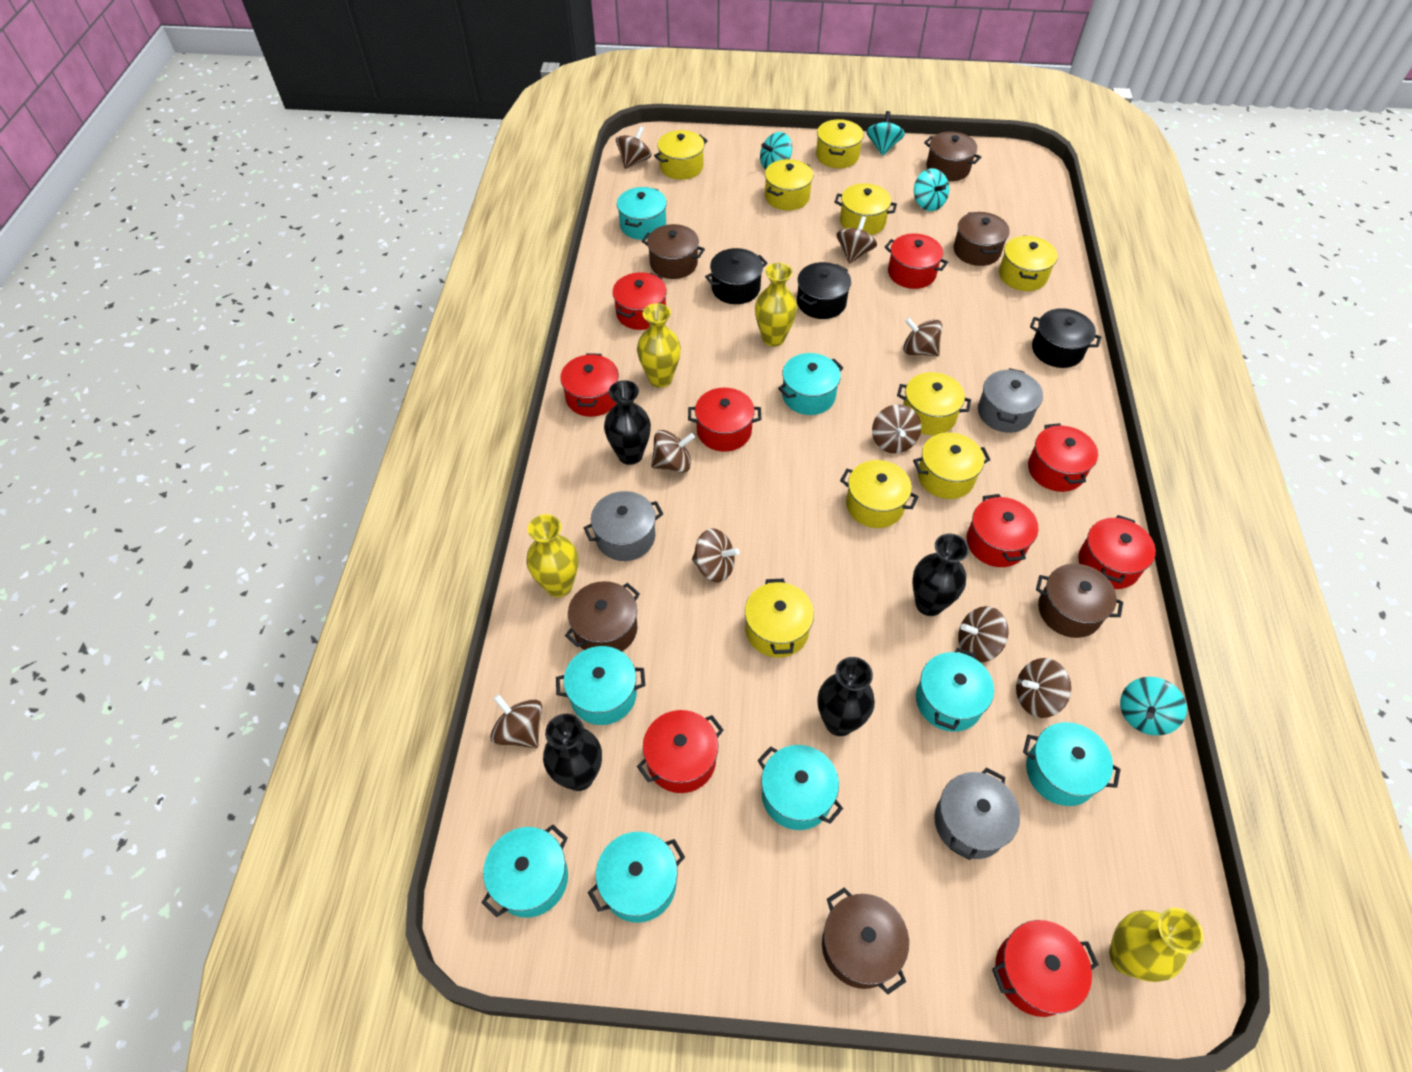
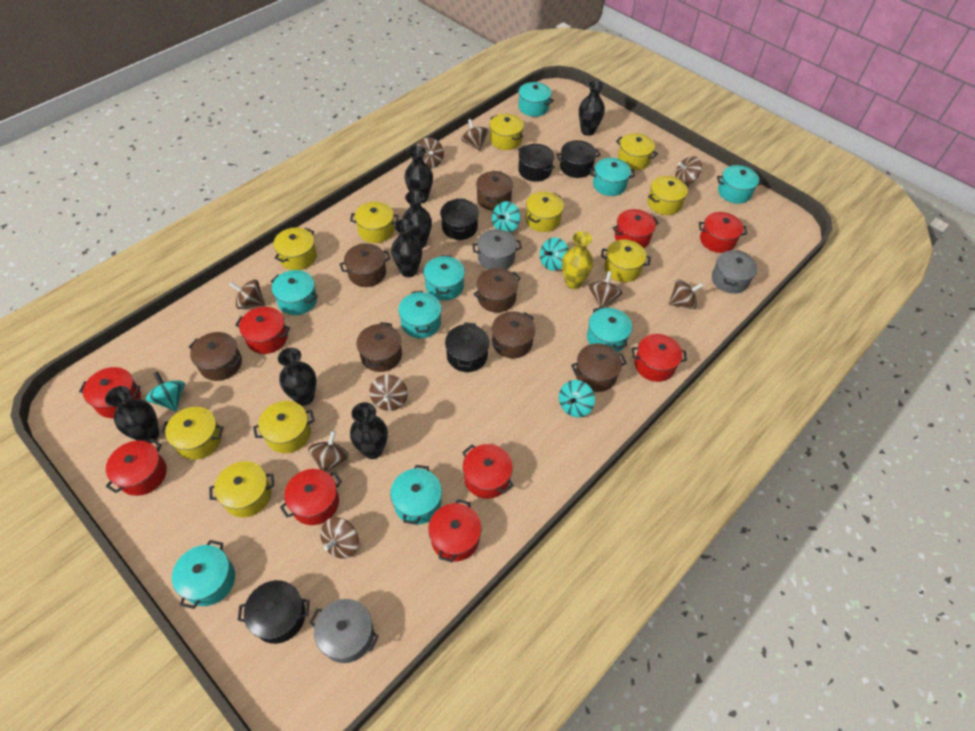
black pot: 3 -> 5
black vase: 4 -> 7
brown pot: 6 -> 7
turquoise pot: 8 -> 9
yellow pot: 9 -> 10
yellow vase: 4 -> 1

